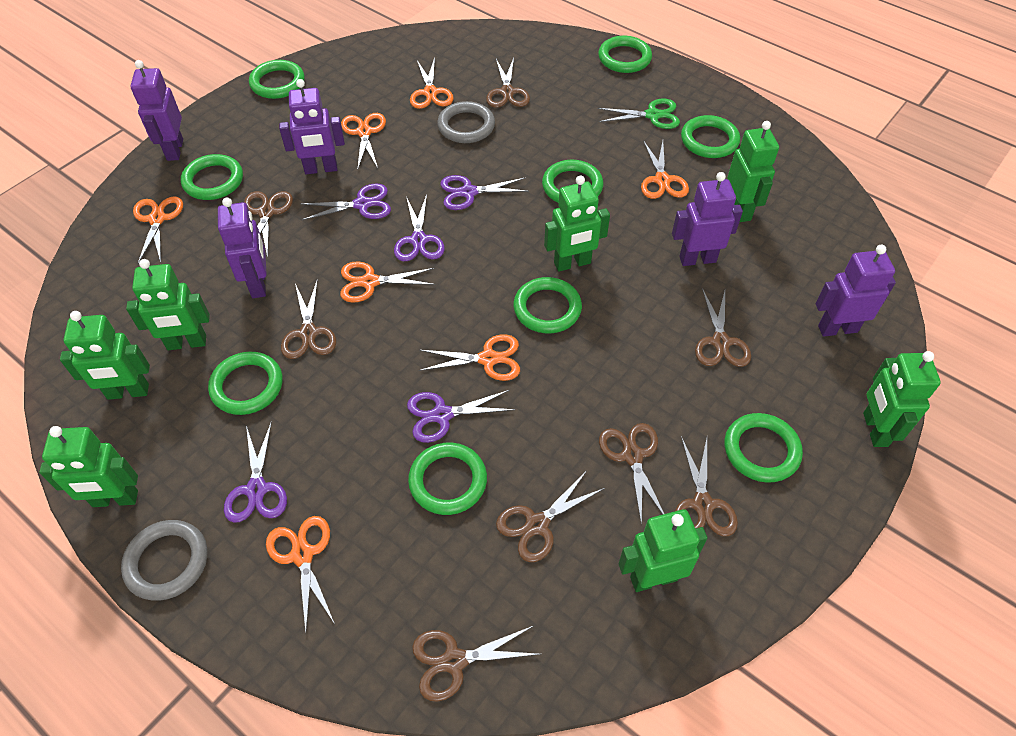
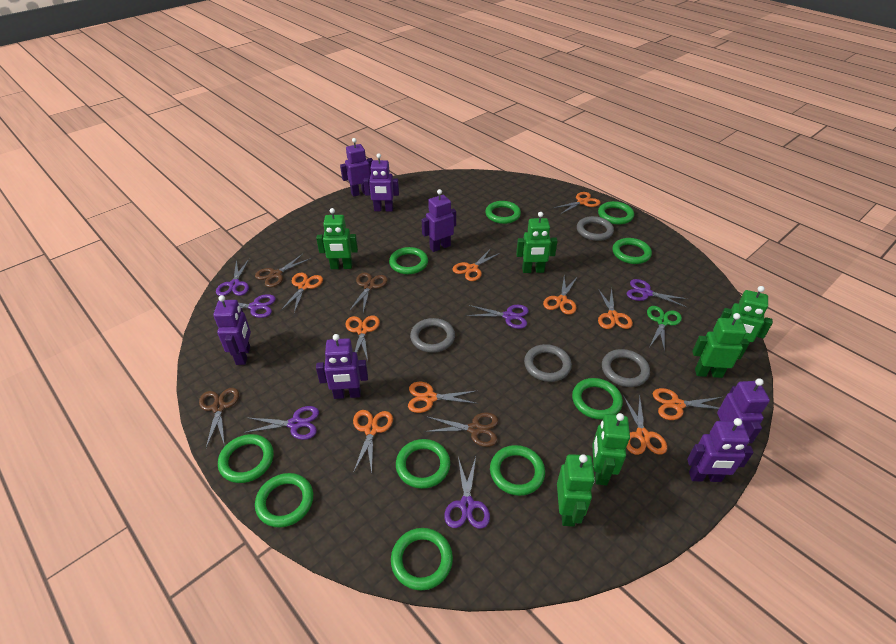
brown scissors: 8 -> 4
green ring: 9 -> 10
green robot: 7 -> 6
grey ring: 2 -> 4
orange scissors: 7 -> 10
purple robot: 5 -> 7
purple scissors: 5 -> 6

